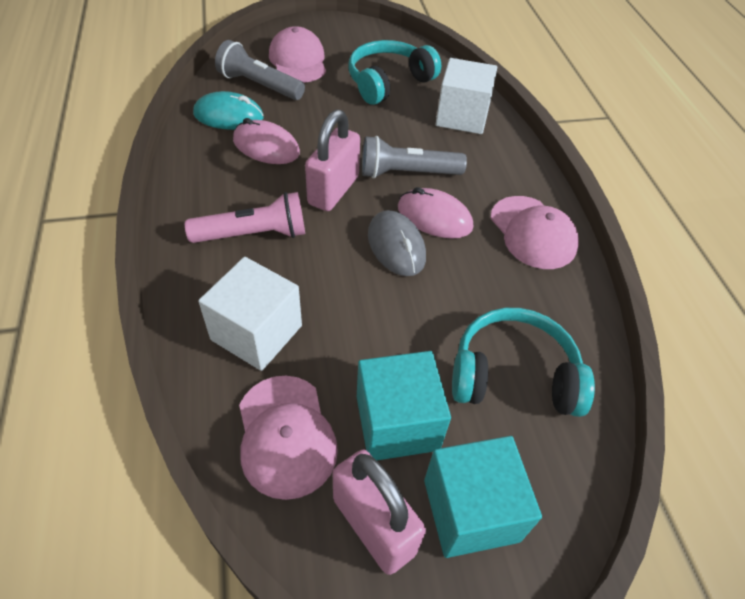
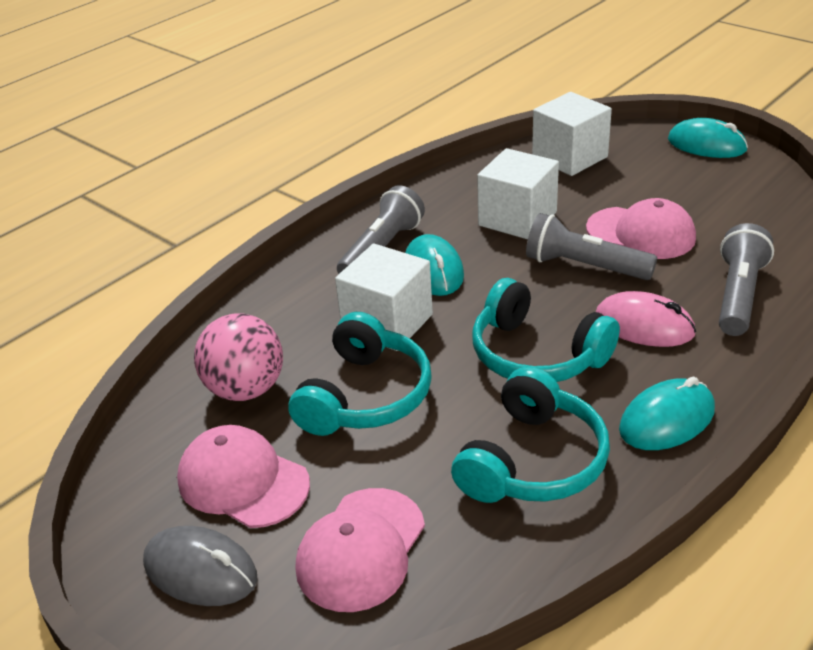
grey flashlight: 2 -> 3
pink ball: 0 -> 1
pink flashlight: 1 -> 0
pink mouse: 2 -> 1
pink padlock: 2 -> 0
turquoise cube: 2 -> 0
turquoise headphones: 2 -> 3
turquoise mouse: 1 -> 3
white cube: 2 -> 3

